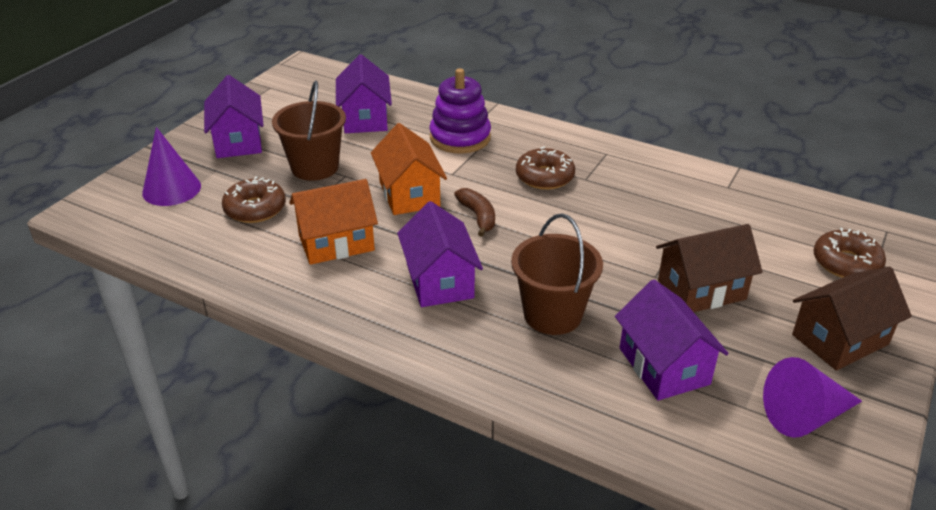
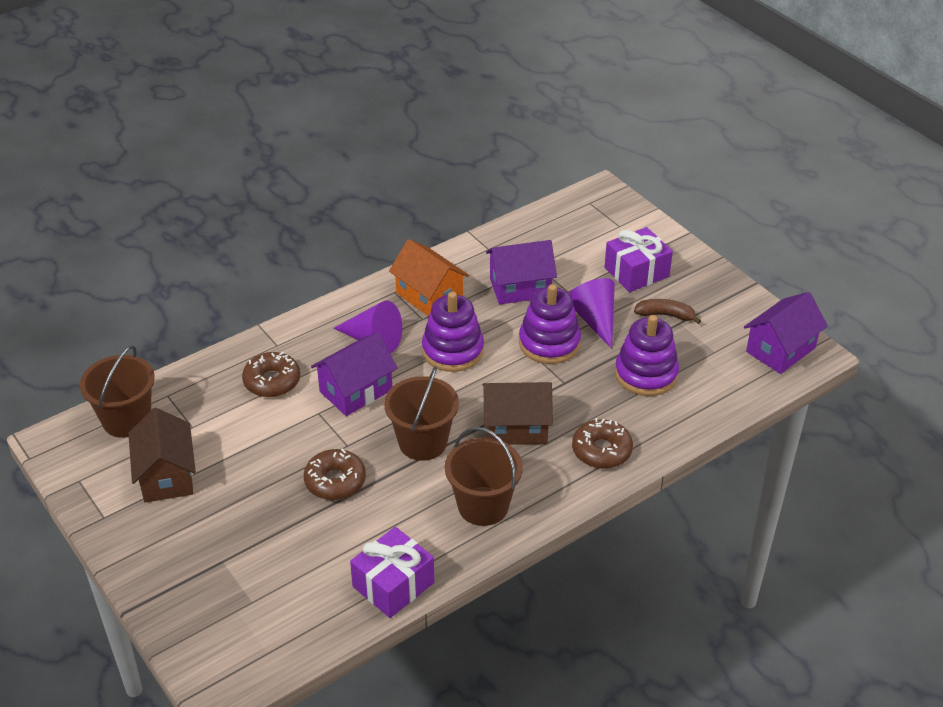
brown bucket: 2 -> 3
orange house: 2 -> 1
purple gift: 0 -> 2
purple house: 4 -> 3
purple stacking toy: 1 -> 3

